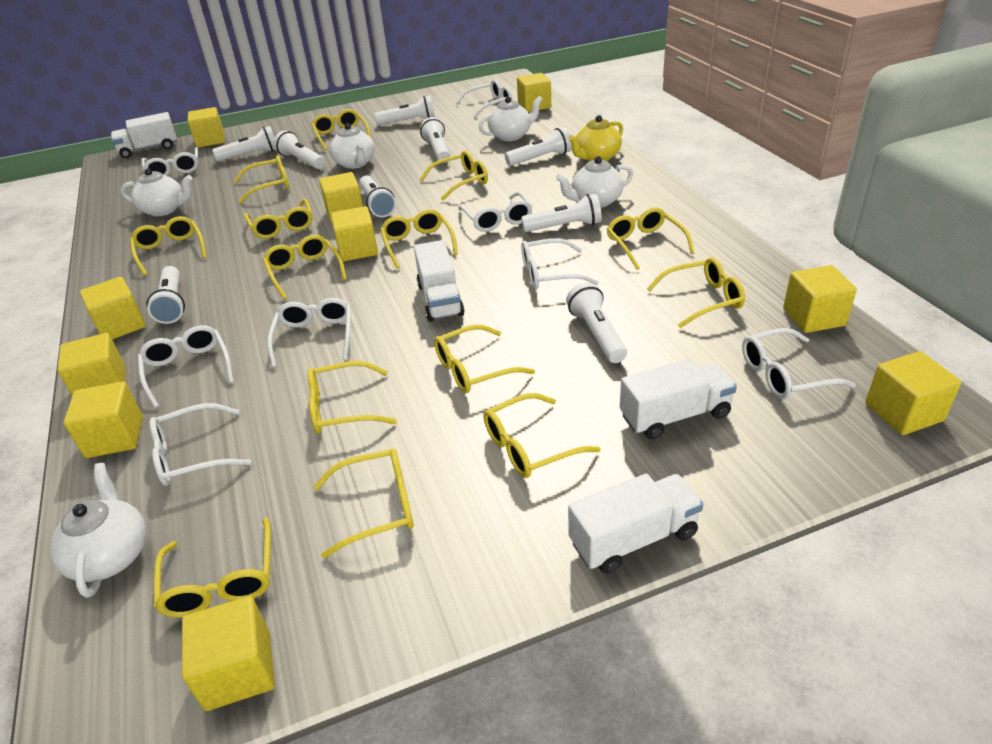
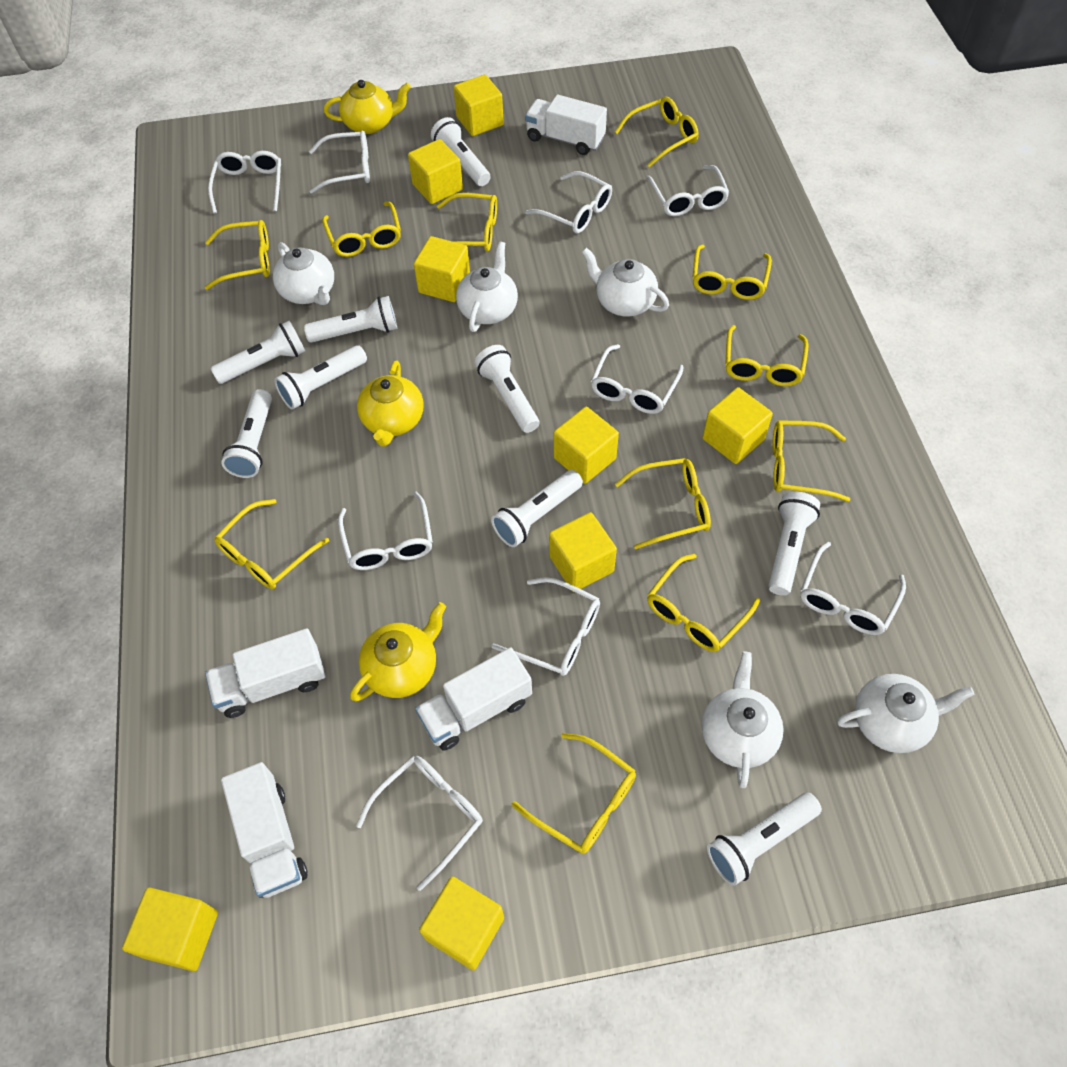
white glasses: 8 -> 9
yellow cube: 10 -> 8
yellow glasses: 14 -> 11
yellow teapot: 1 -> 3

